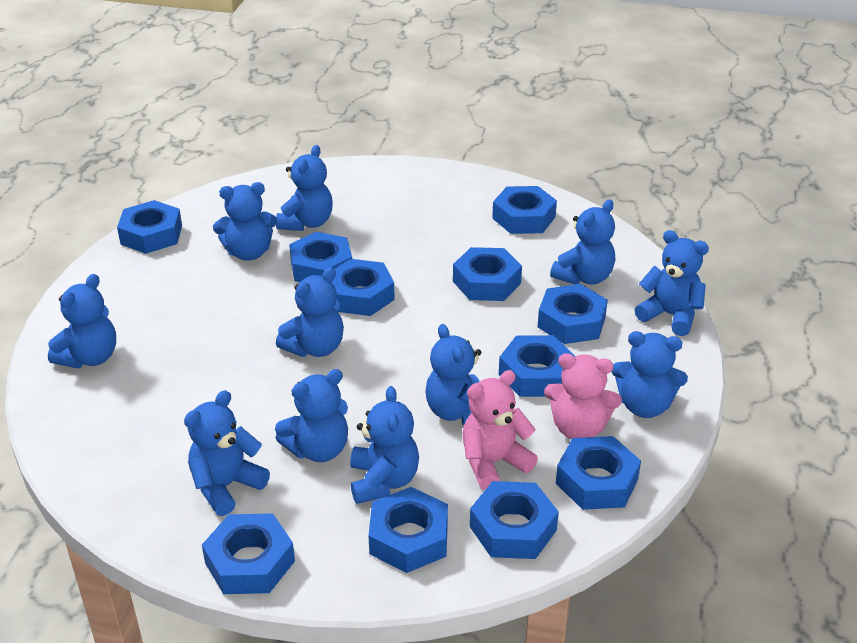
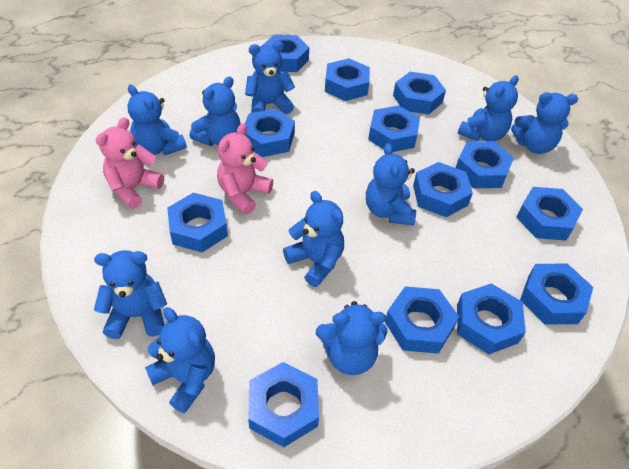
blue nut: 11 -> 13
blue teddy bear: 11 -> 10

